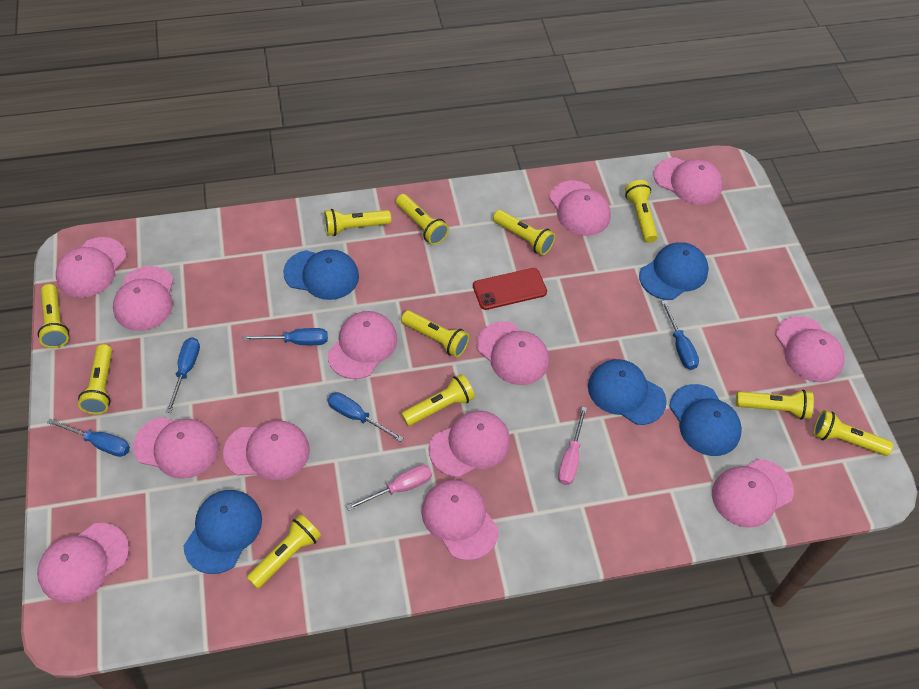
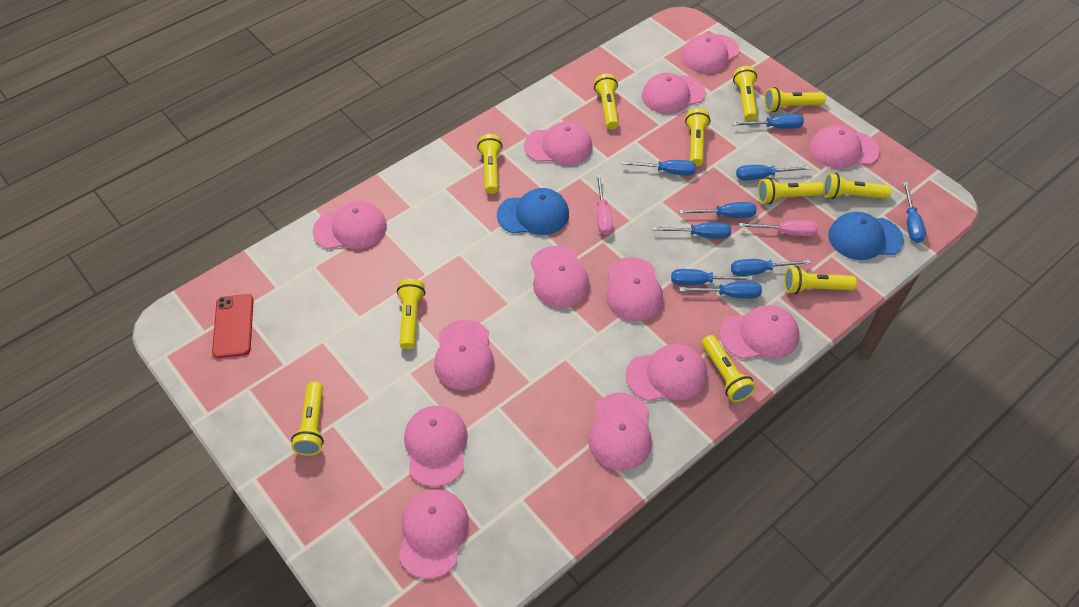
blue cap: 5 -> 2
blue screwdriver: 5 -> 9

